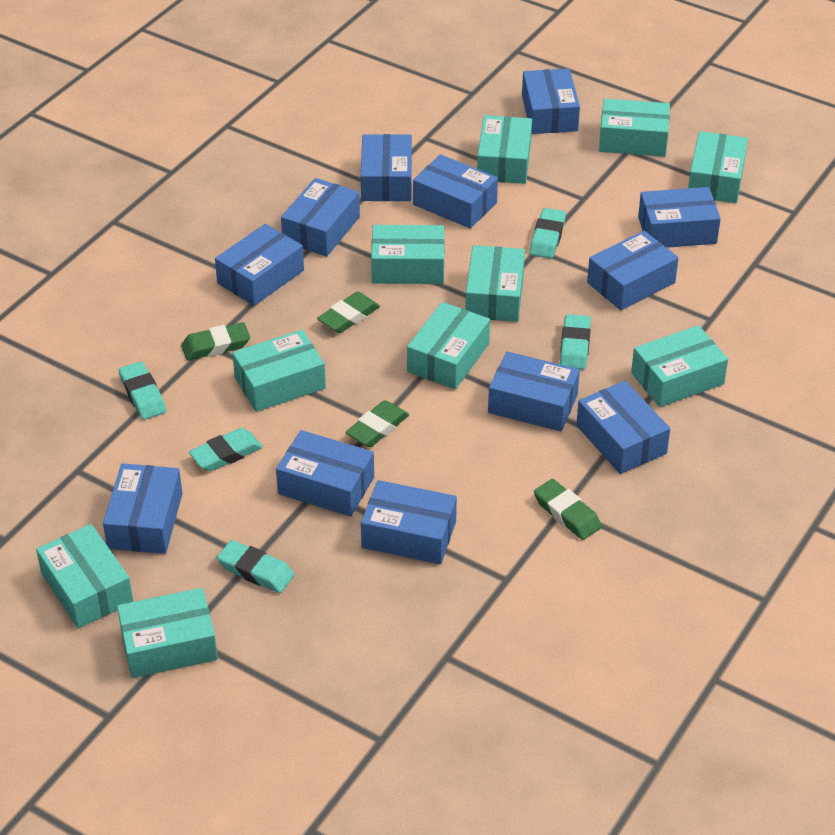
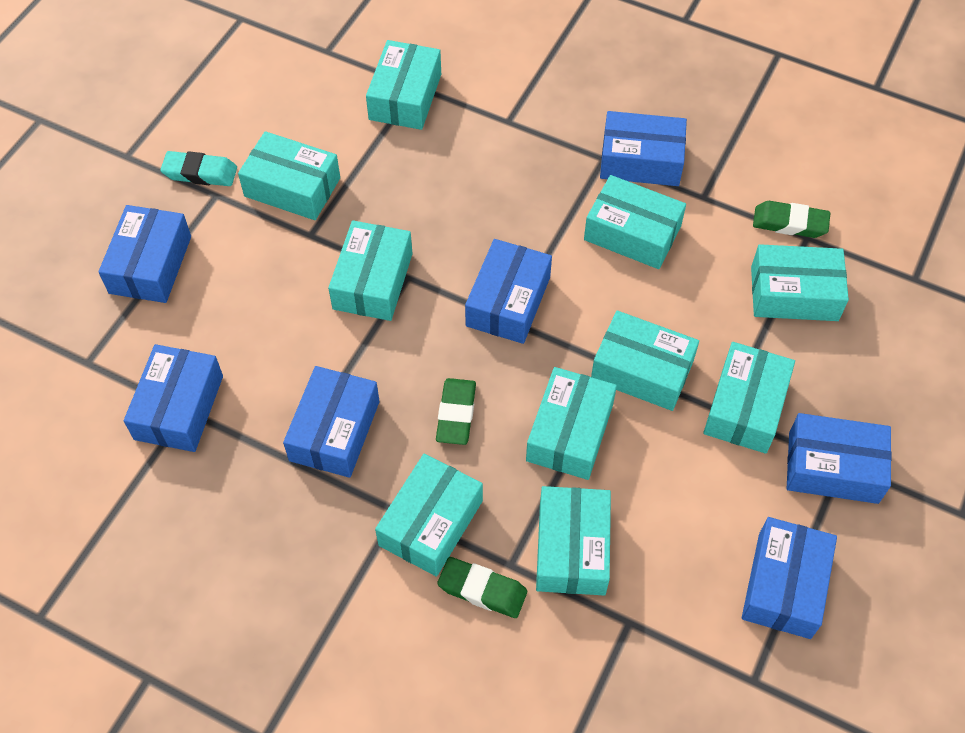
blue box: 12 -> 7
green eraser: 4 -> 3
turquoise eraser: 5 -> 1

